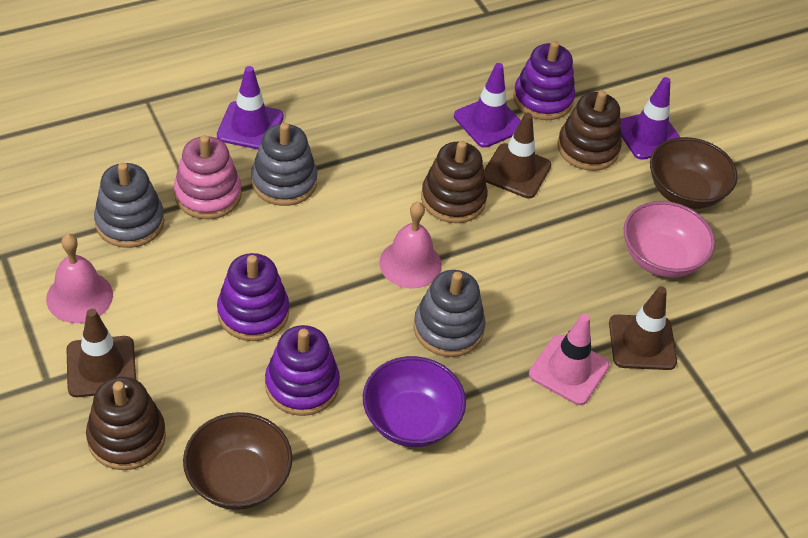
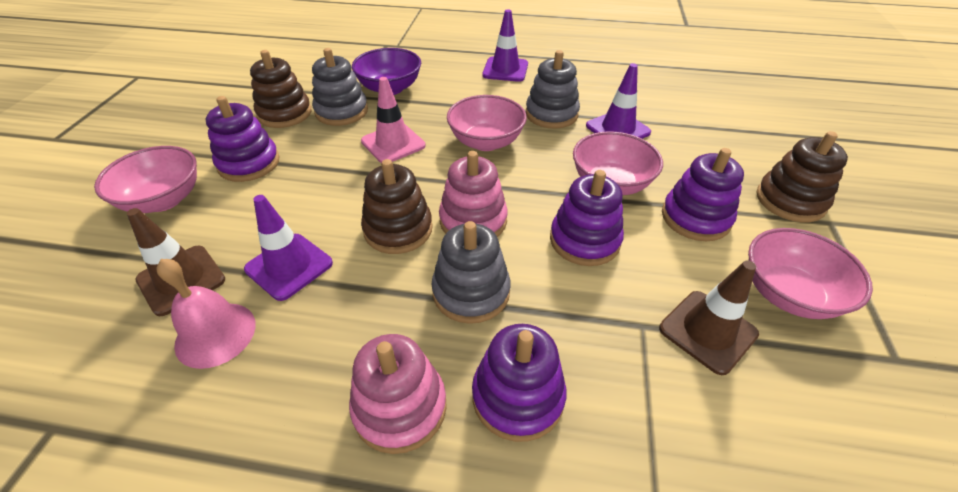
brown bowl: 2 -> 0
brown traffic cone: 3 -> 2
pink bell: 2 -> 1
pink bowl: 1 -> 4
pink stacking toy: 1 -> 2
purple stacking toy: 3 -> 4

